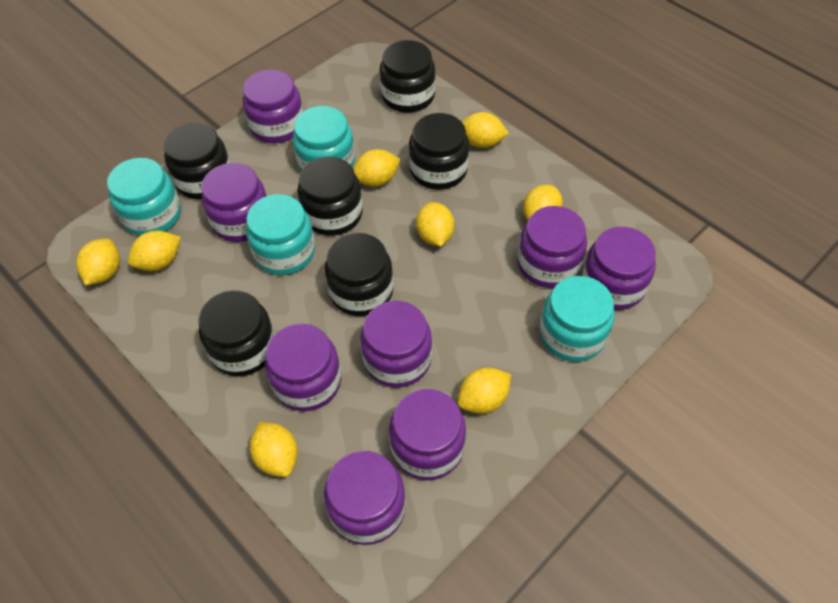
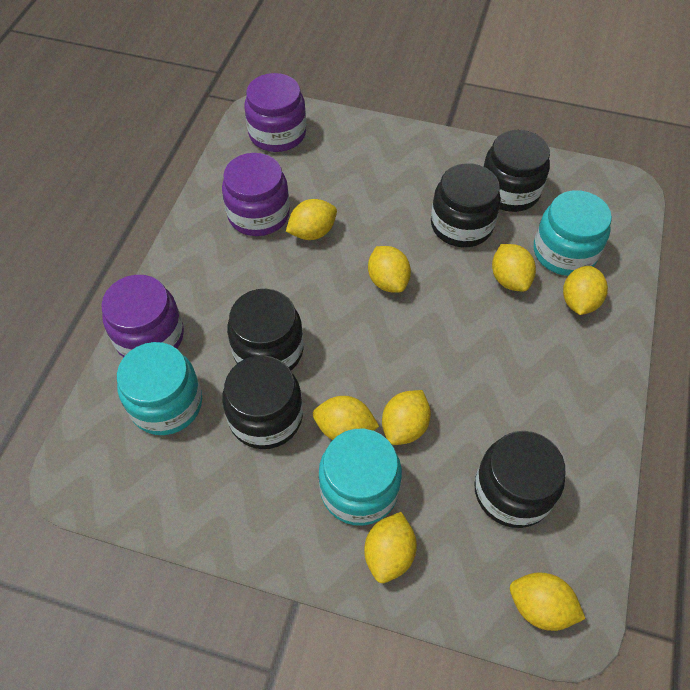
black jar: 6 -> 5
purple jar: 8 -> 3
turquoise jar: 4 -> 3

